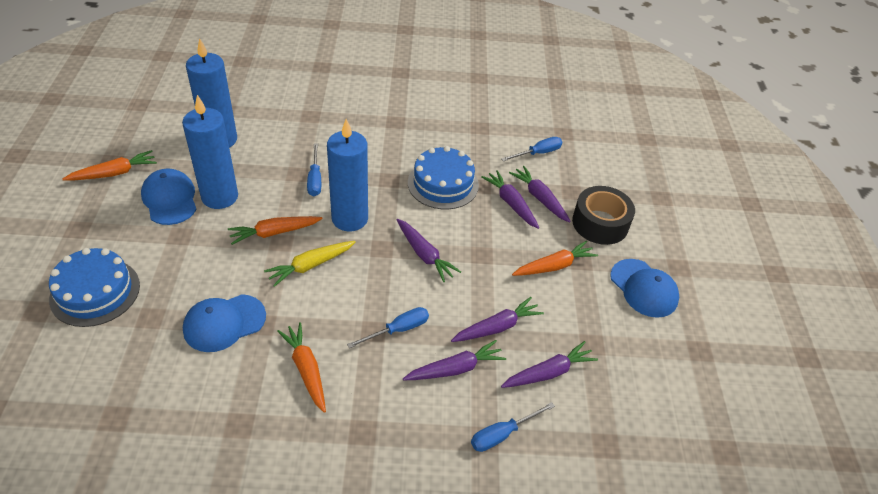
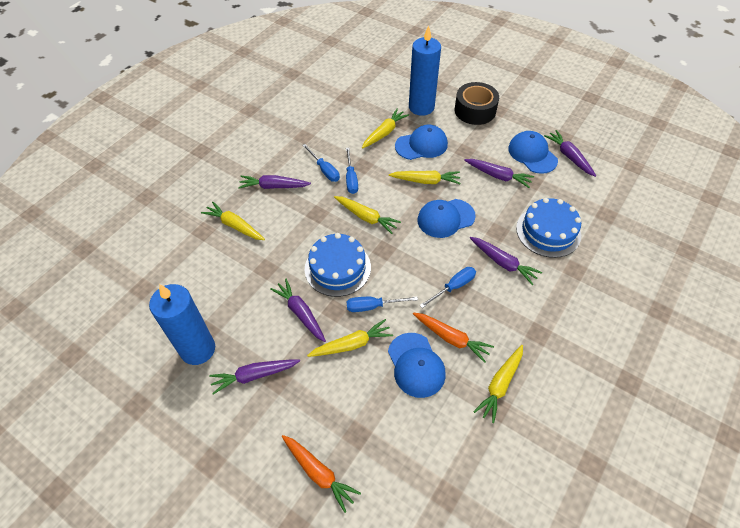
blue candle: 3 -> 2
blue cap: 3 -> 4
orange carrot: 4 -> 2
yellow carrot: 1 -> 6

